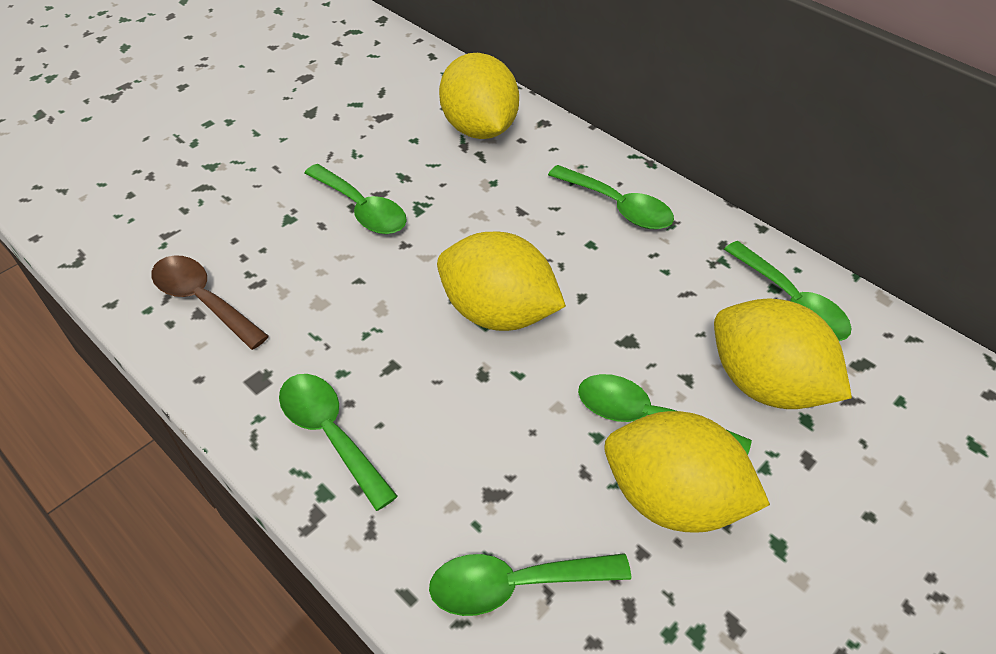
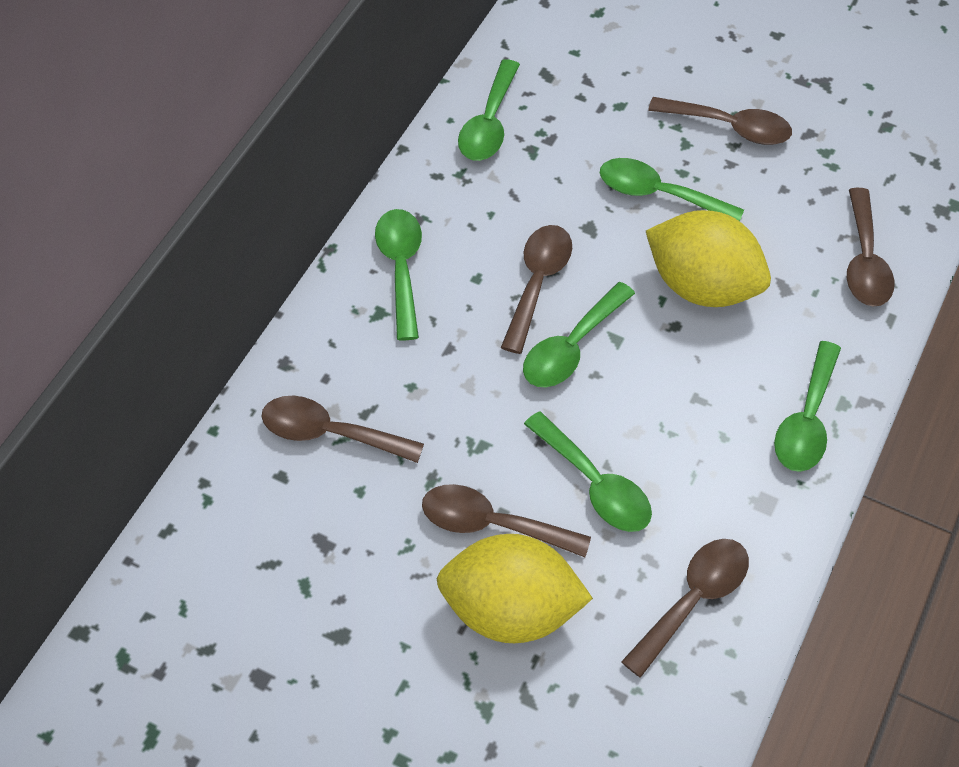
brown spoon: 1 -> 6
yellow lemon: 4 -> 2

